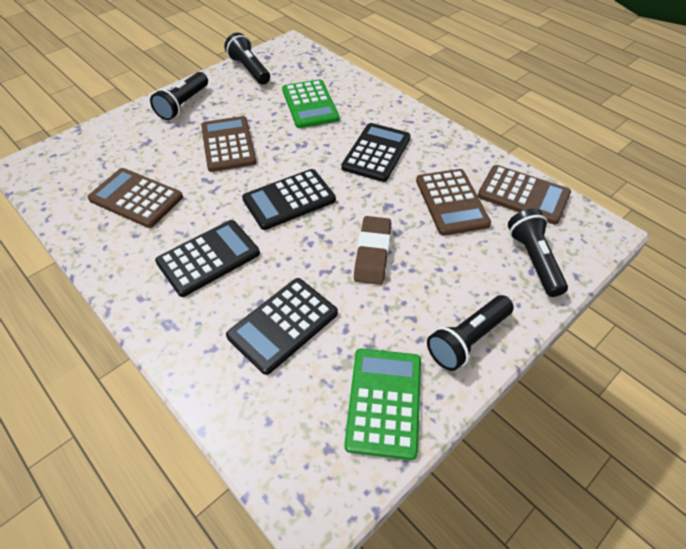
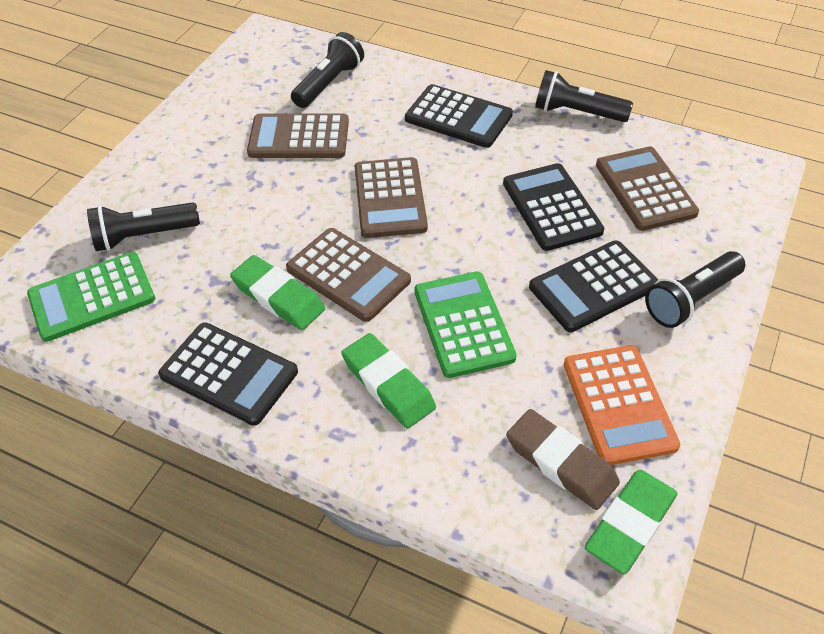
green eraser: 0 -> 3
orange calculator: 0 -> 1

